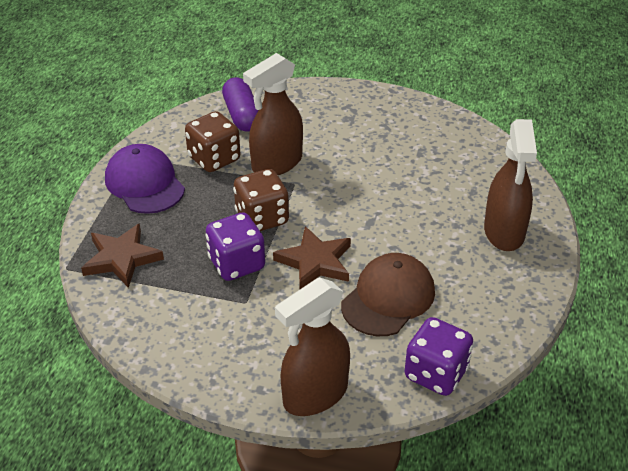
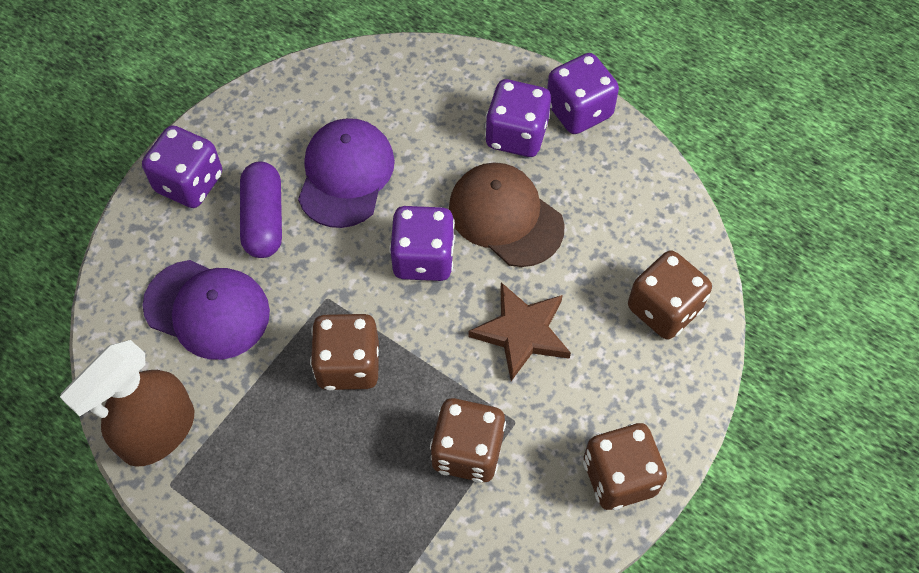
brown dice: 2 -> 4
brown spray bottle: 3 -> 1
brown star: 2 -> 1
purple cap: 1 -> 2
purple dice: 2 -> 4

